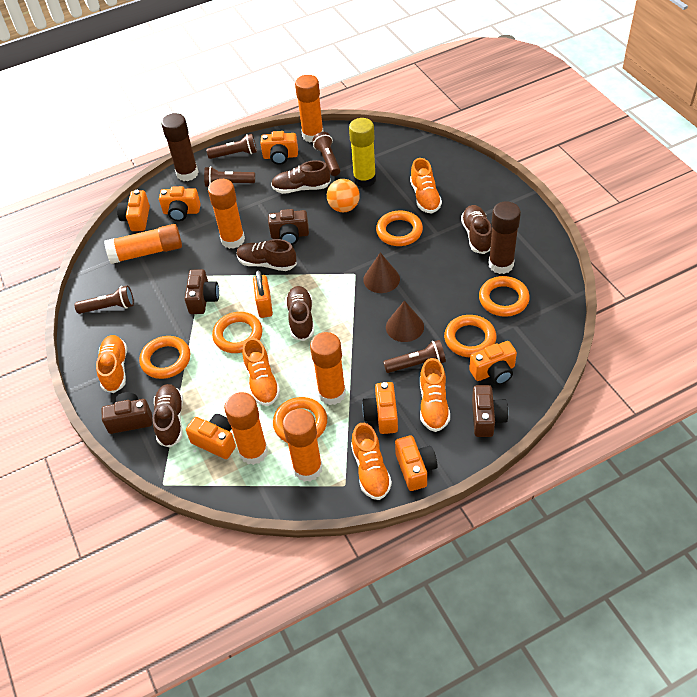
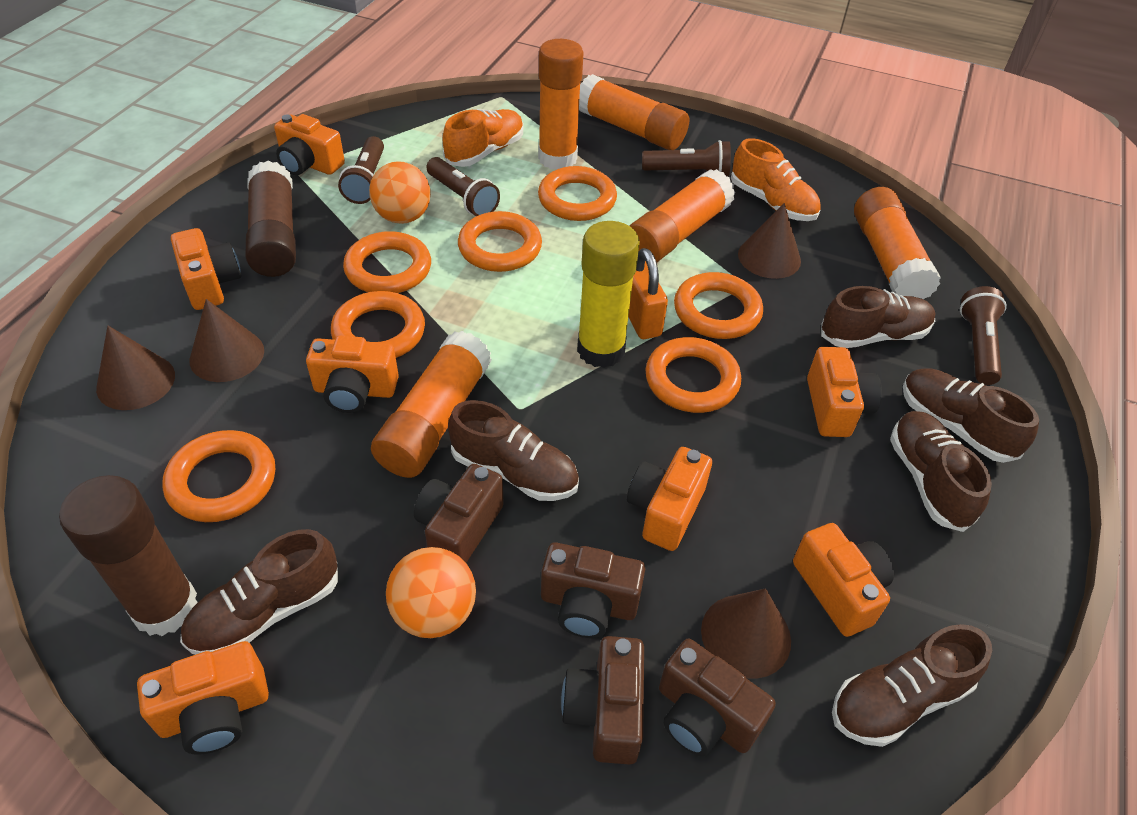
brown cone: 2 -> 4
brown flashlight: 5 -> 4
brown shoe: 5 -> 6
orange ball: 1 -> 2
orange glue stick: 6 -> 5
orange ring: 6 -> 7
orange shoe: 5 -> 2

